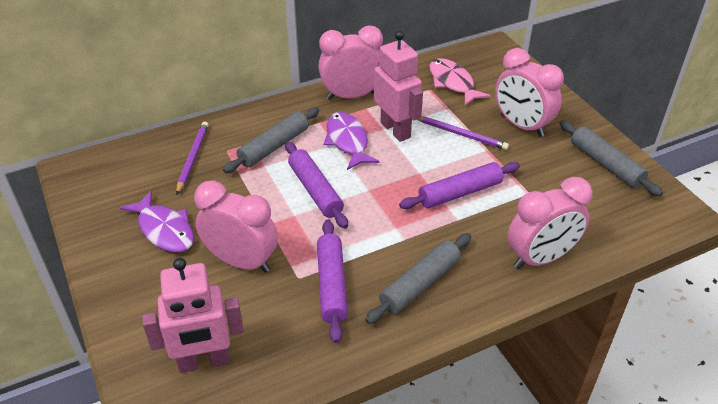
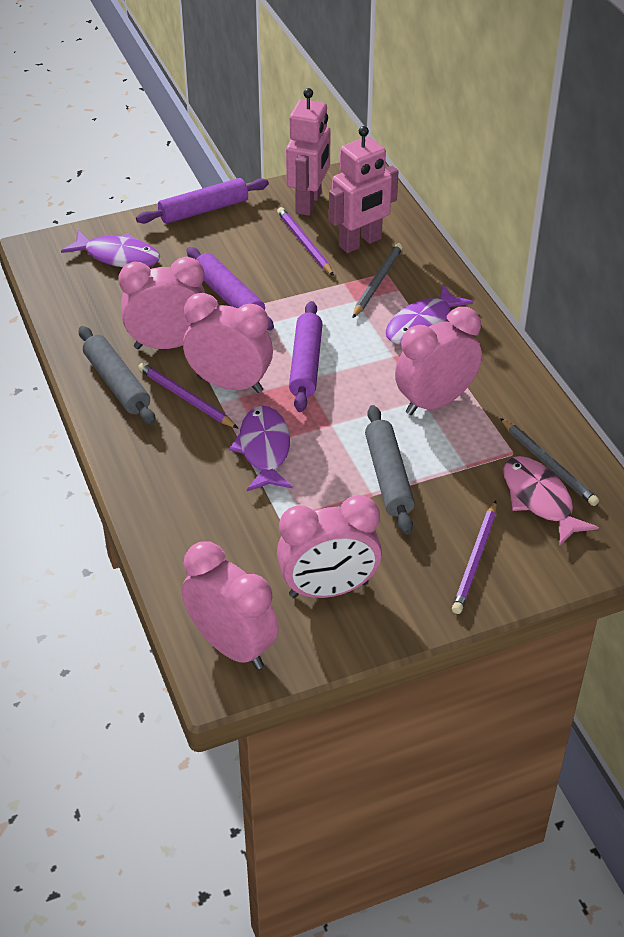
grey pencil: 0 -> 2
grey rolling pin: 3 -> 2
pink clock: 4 -> 5
purple fish: 2 -> 3
purple pencil: 2 -> 3

